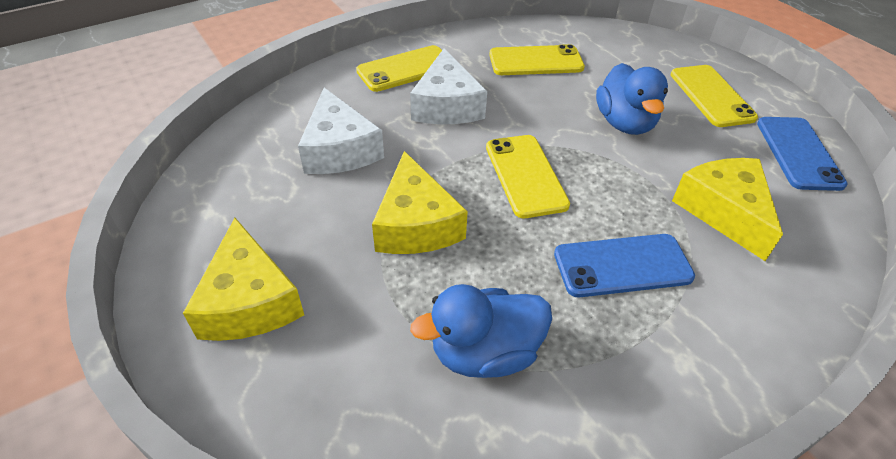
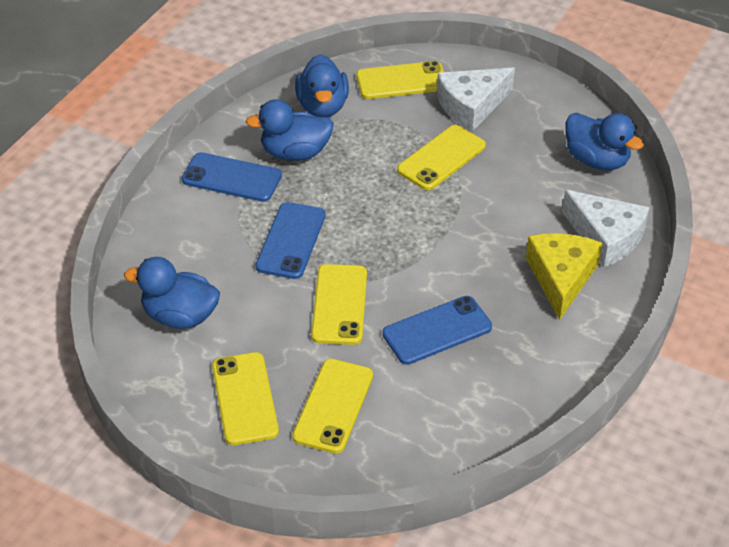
blue duck: 2 -> 4
blue phone: 2 -> 3
yellow cheese: 3 -> 1
yellow phone: 4 -> 5

